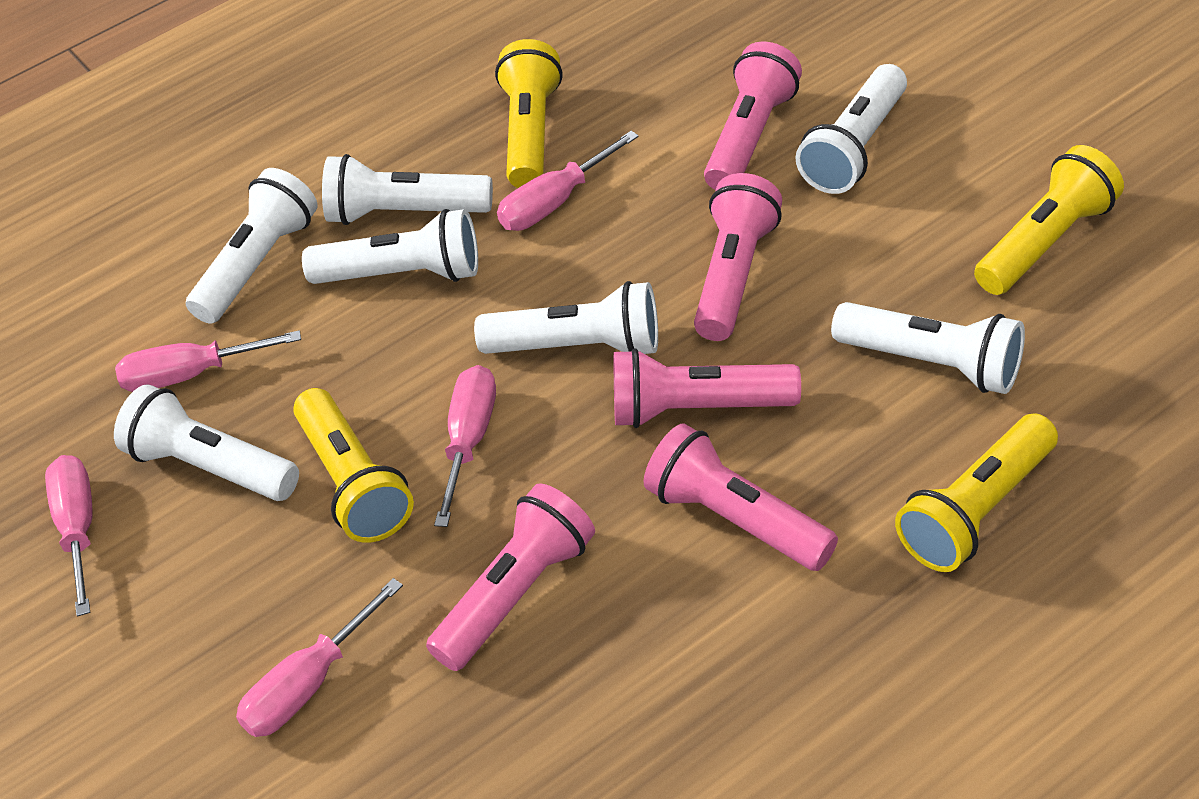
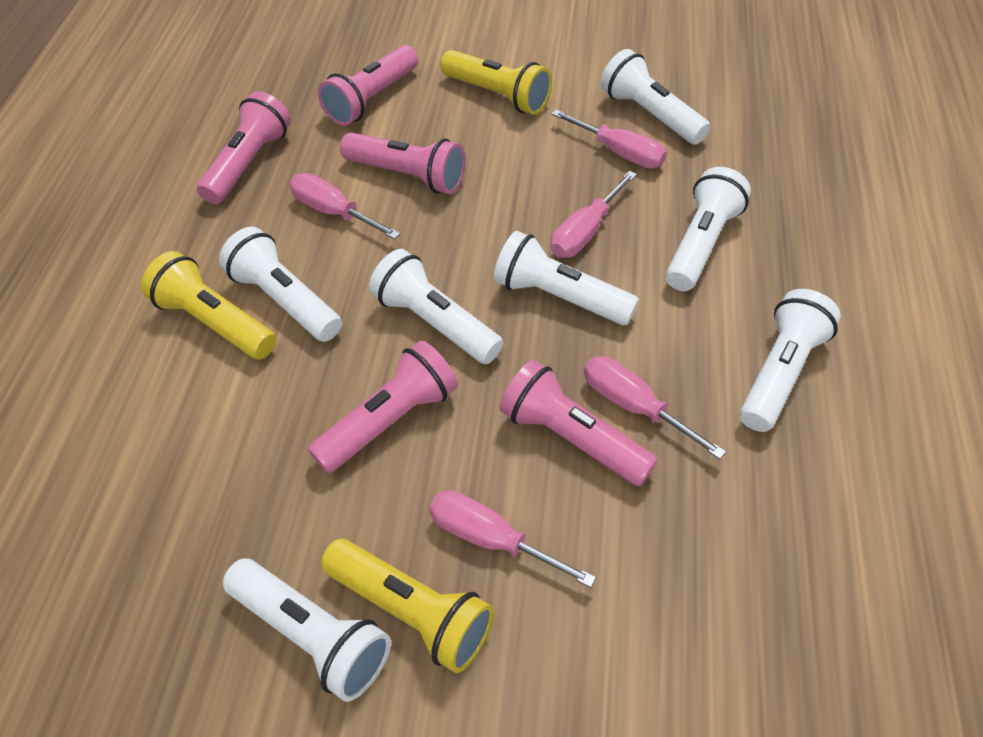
yellow flashlight: 4 -> 3

